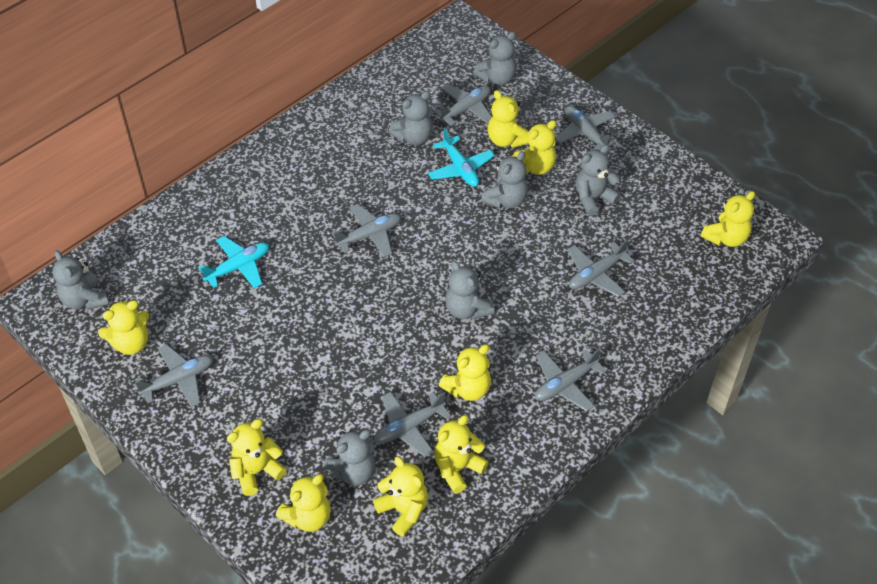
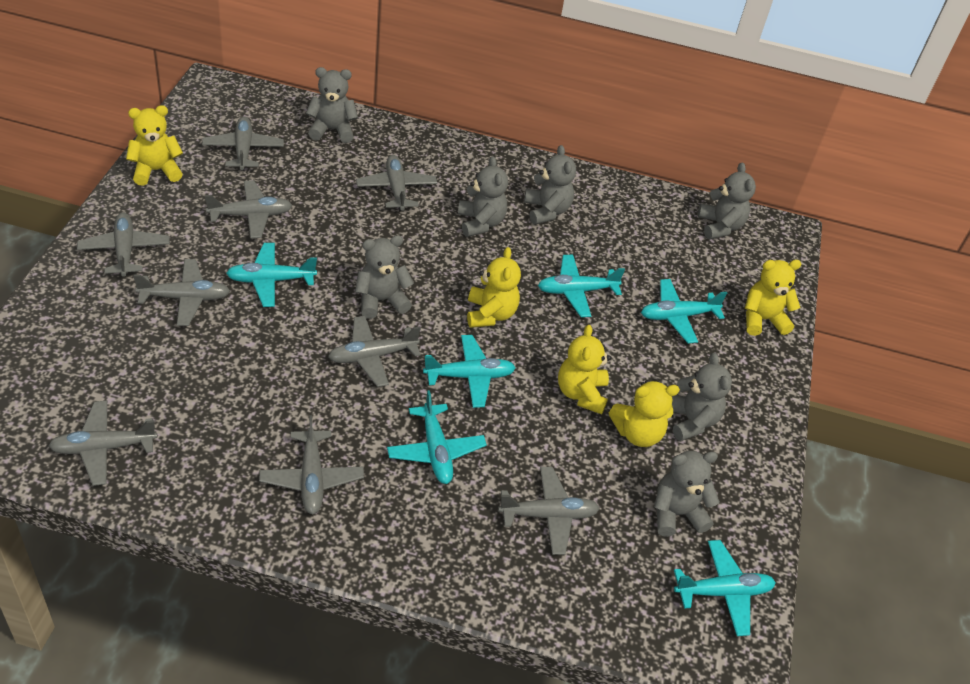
grey plane: 7 -> 9
turquoise plane: 2 -> 6
yellow teddy bear: 9 -> 5

